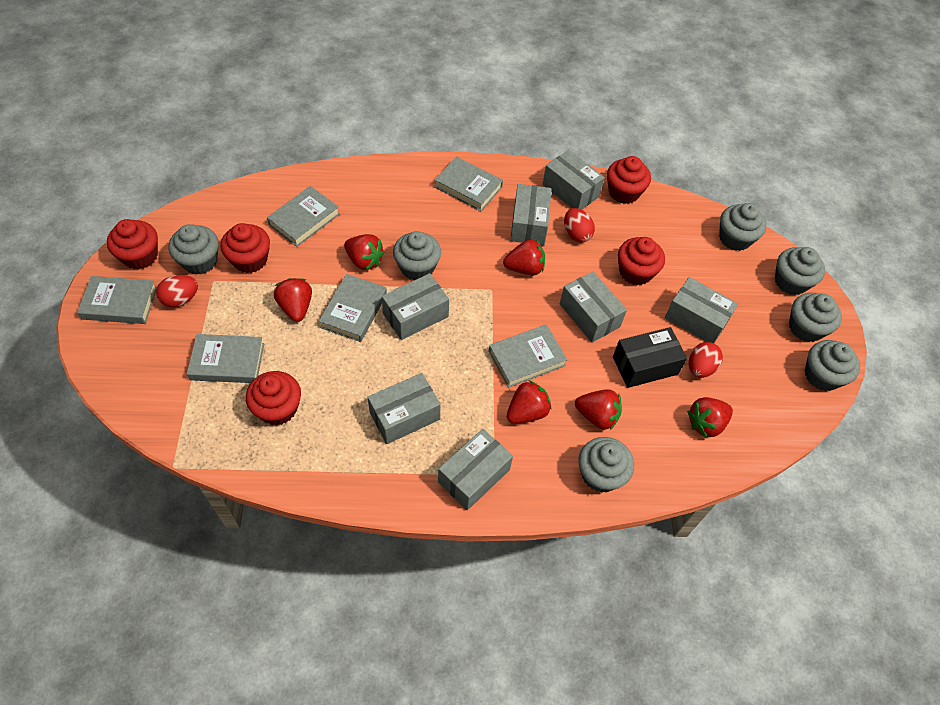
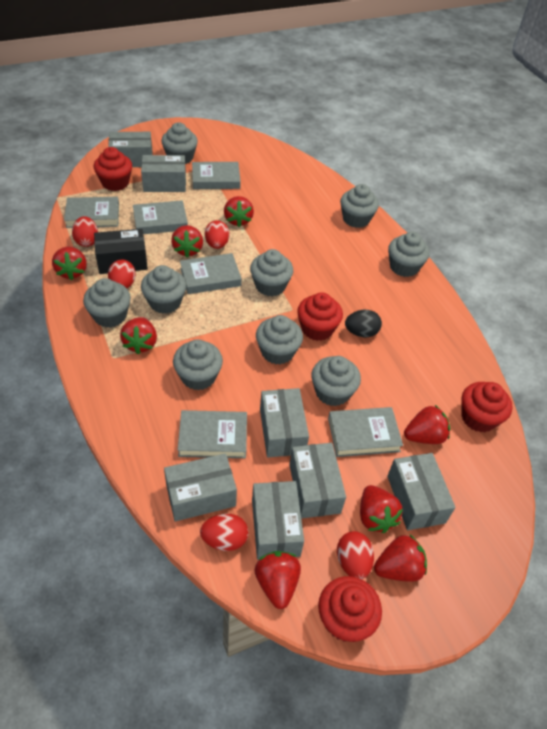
black egg: 0 -> 1
grey cupcake: 7 -> 9
red cupcake: 5 -> 4
red egg: 3 -> 5
red strawberry: 6 -> 8

